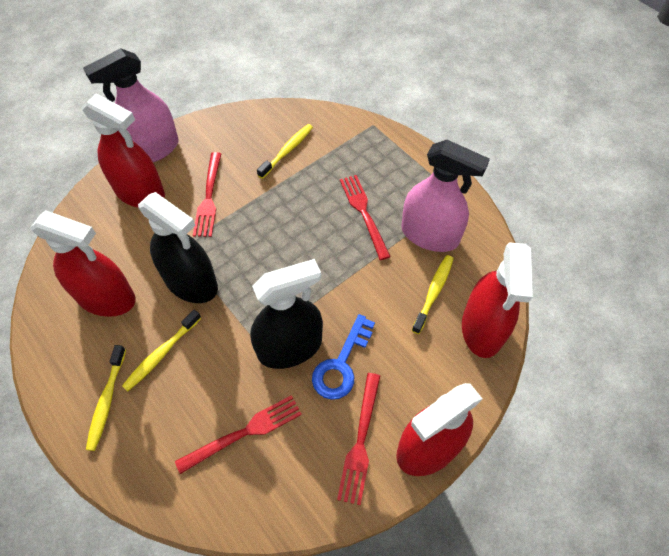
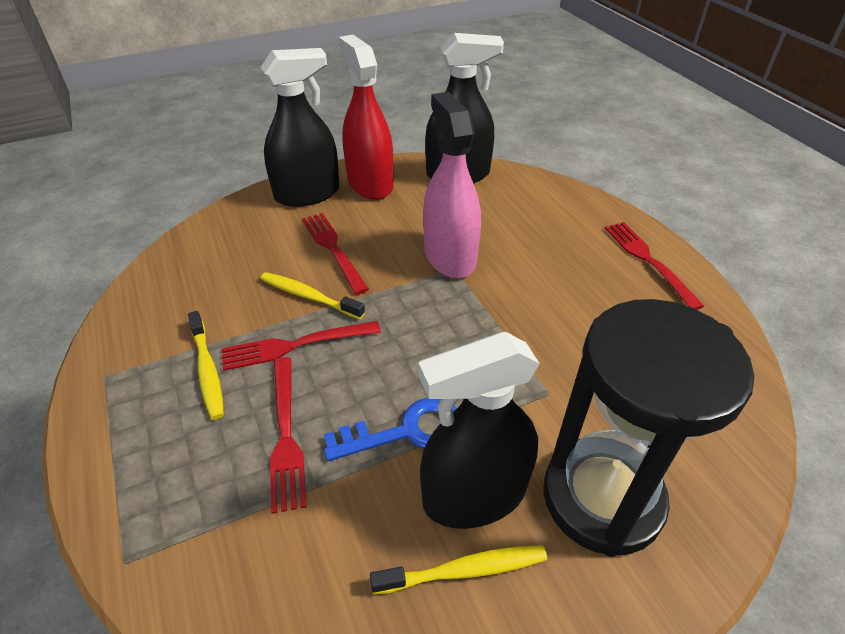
black hourglass: 0 -> 1
black spray bottle: 2 -> 3
pink spray bottle: 2 -> 1
red spray bottle: 4 -> 1
yellow toothbrush: 4 -> 3

